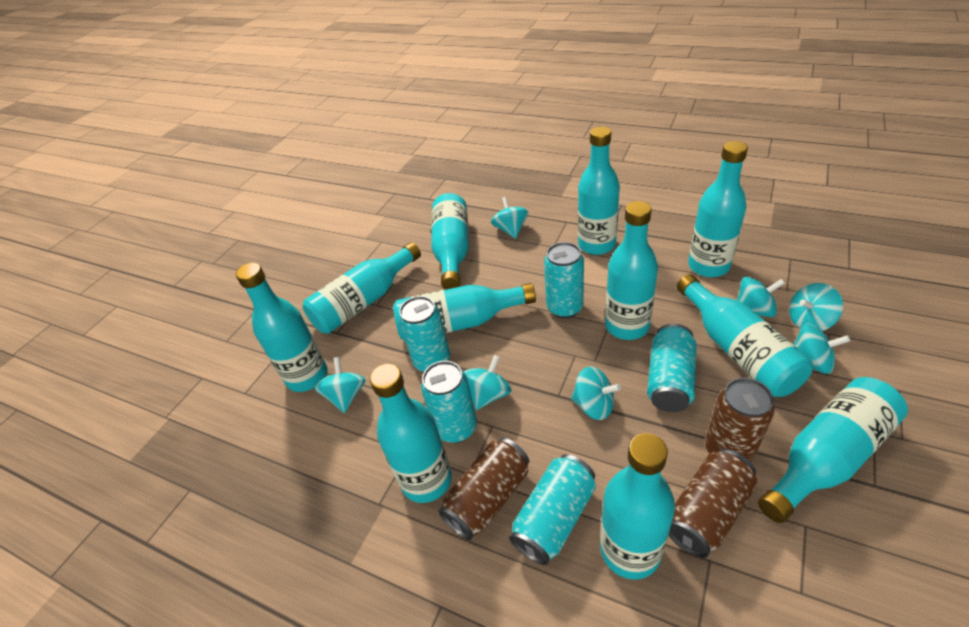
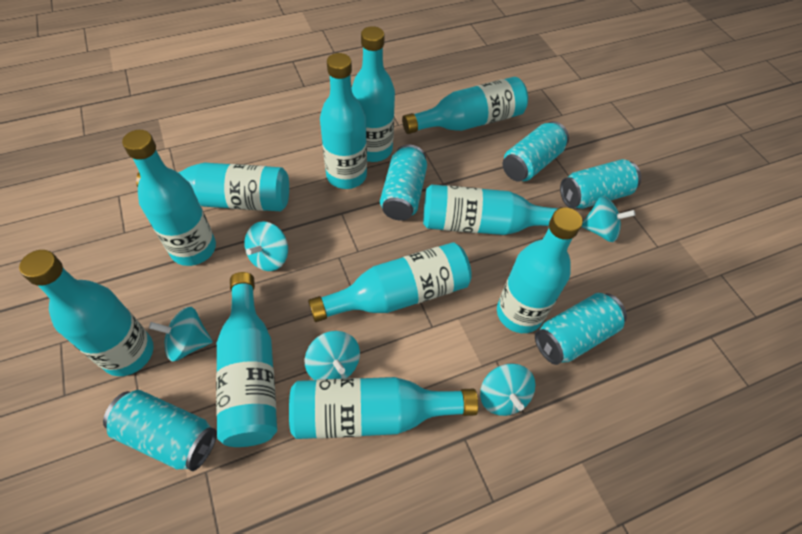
brown can: 3 -> 0
turquoise spinning top: 7 -> 5

